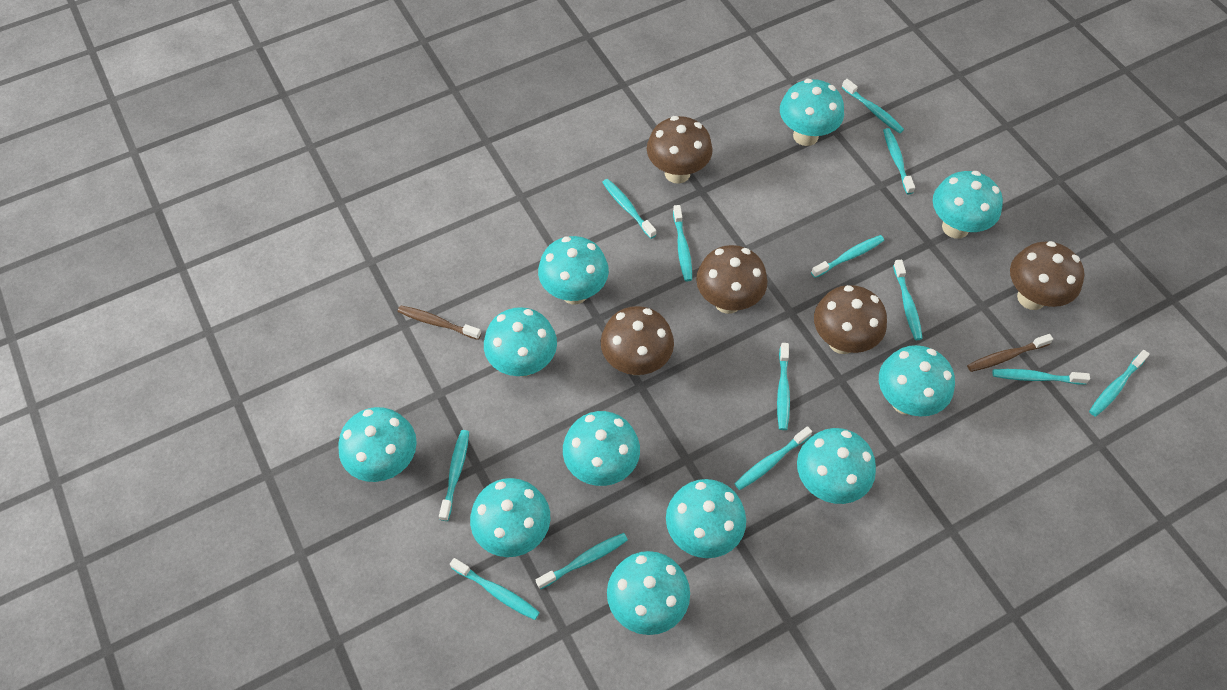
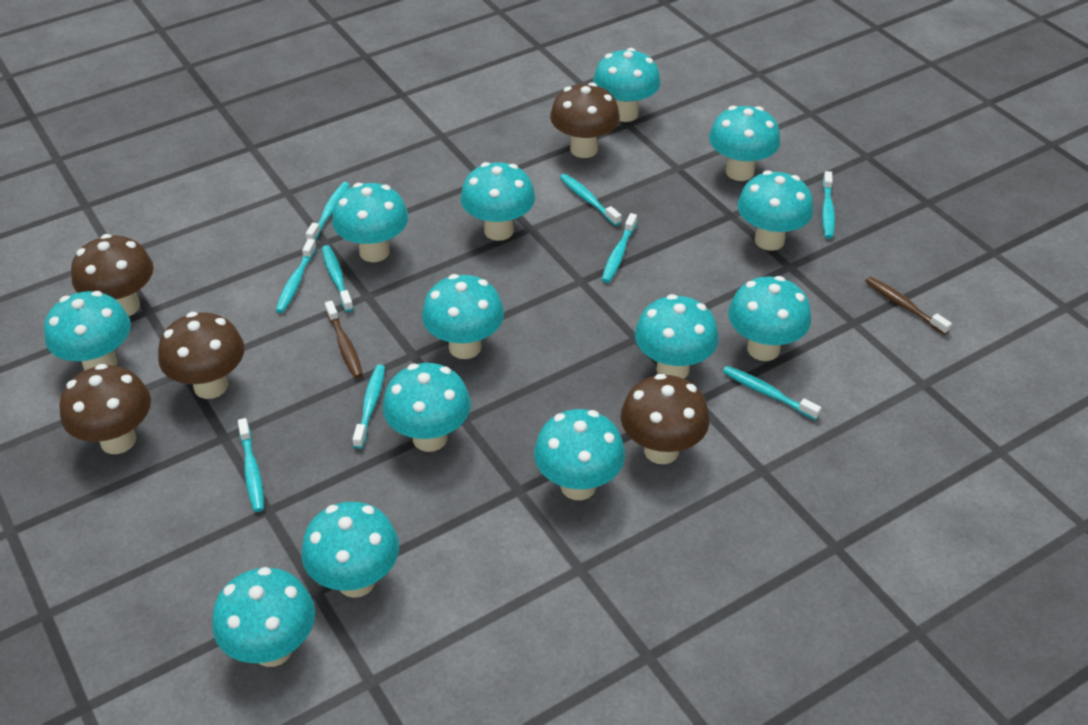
turquoise mushroom: 11 -> 13
turquoise toothbrush: 13 -> 9

